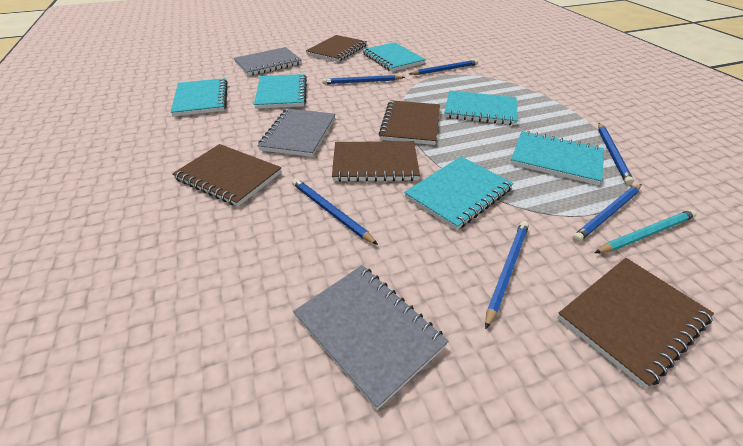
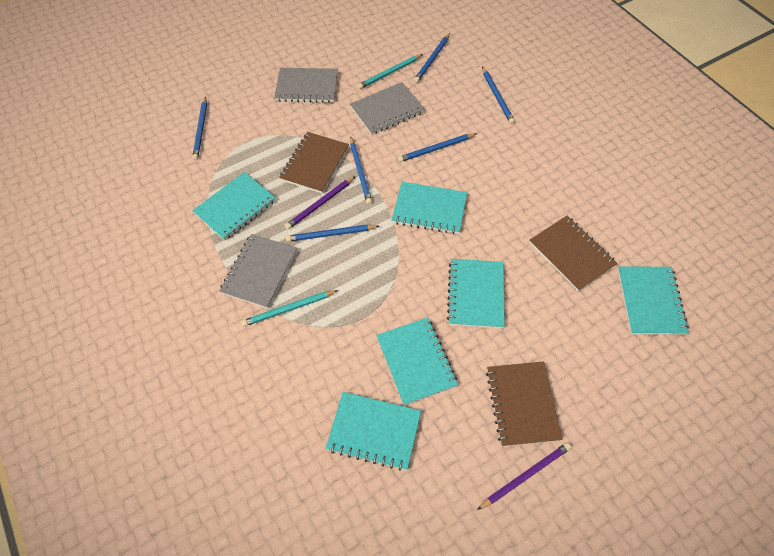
brown notebook: 5 -> 3
purple pencil: 0 -> 2
turquoise pencil: 1 -> 2

